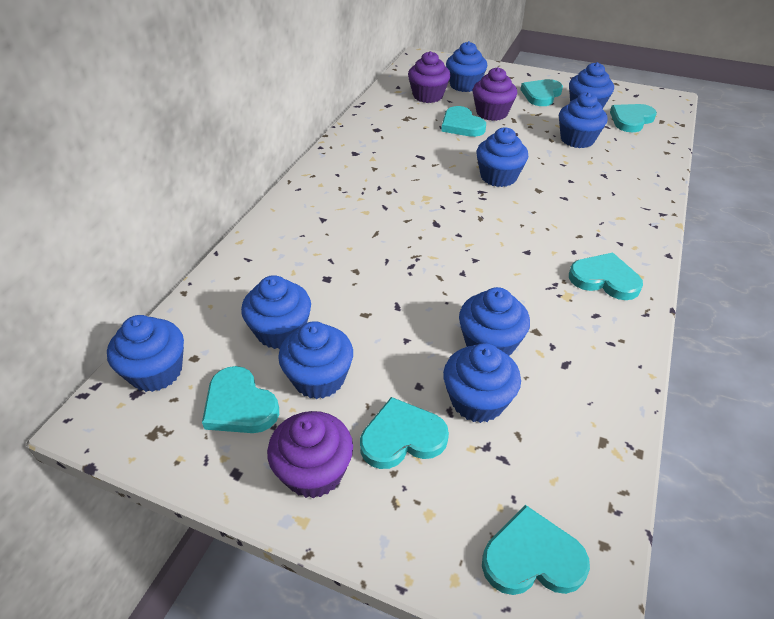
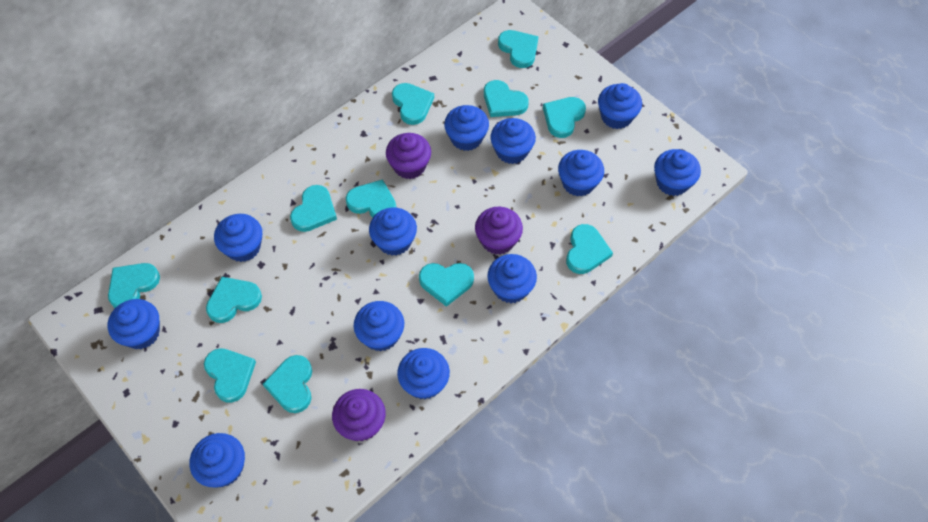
blue cupcake: 9 -> 12
turquoise heart: 7 -> 12

